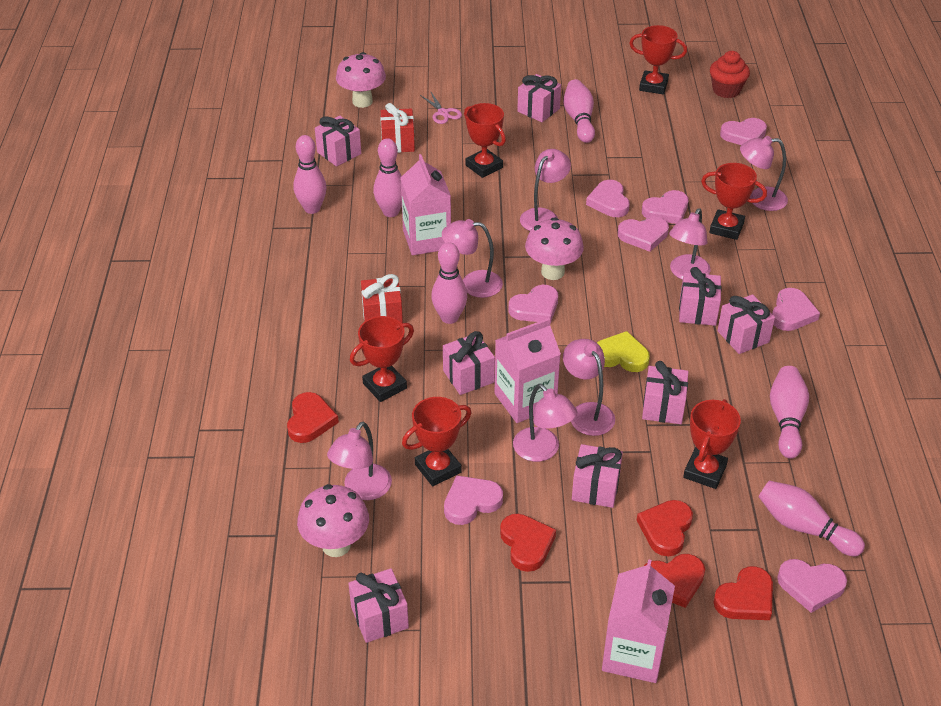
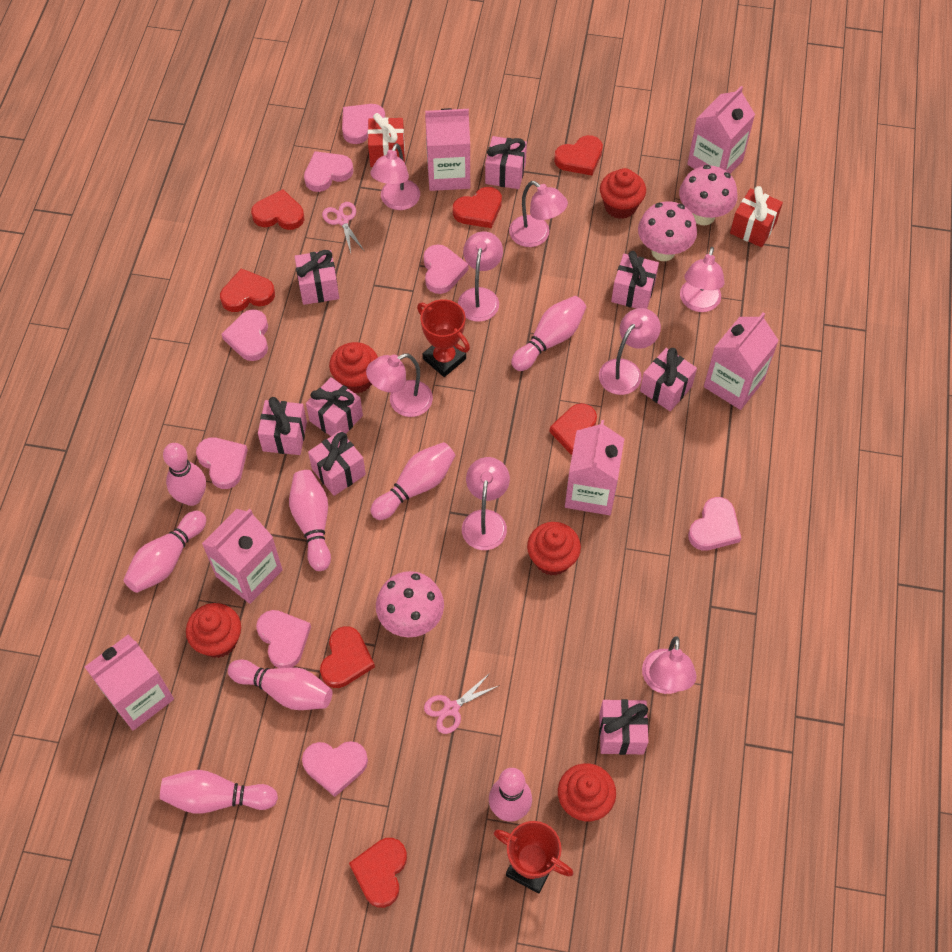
pink bowling pin: 6 -> 8
pink carton: 3 -> 6
pink lamp: 7 -> 8
pink scissors: 1 -> 2
red cupcake: 1 -> 5
red heart: 5 -> 7
red trophy: 6 -> 2
yellow heart: 1 -> 0

